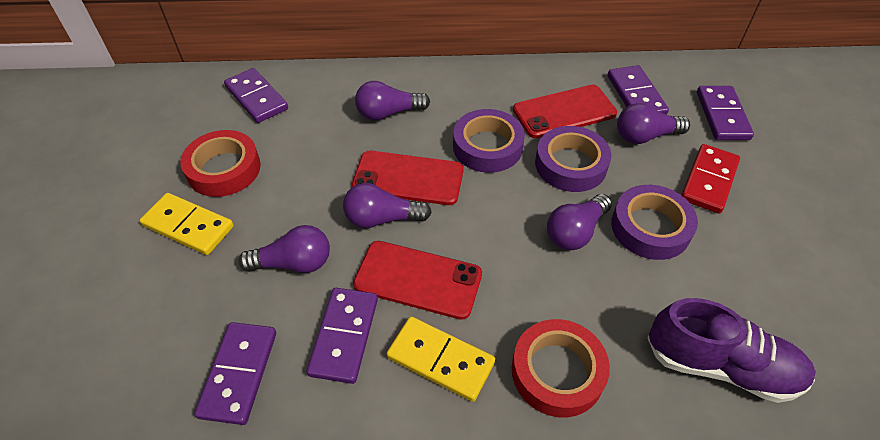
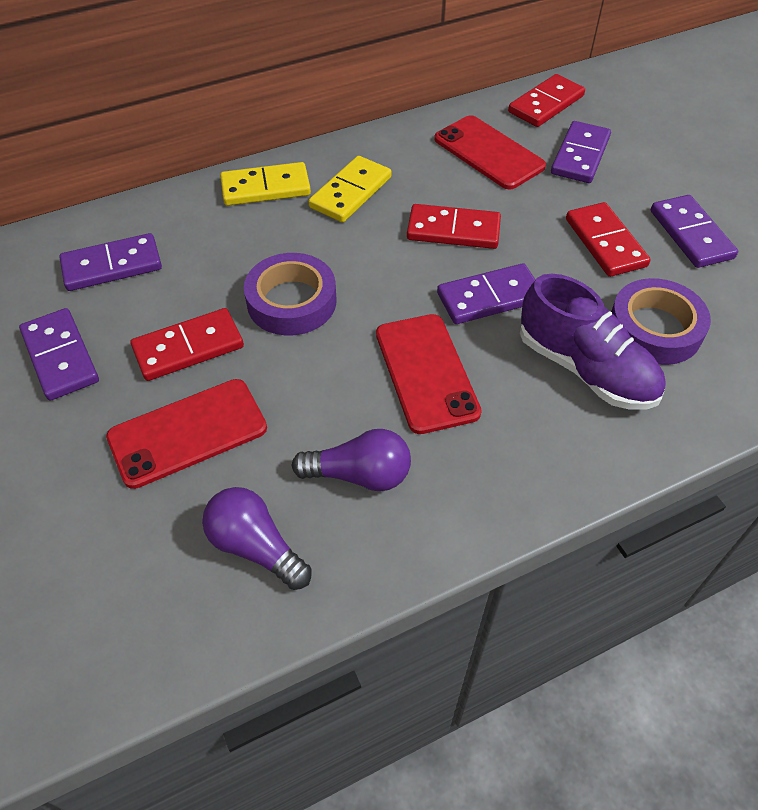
purple light bulb: 5 -> 2
purple tape: 3 -> 2
red domino: 1 -> 4
red tape: 2 -> 0

